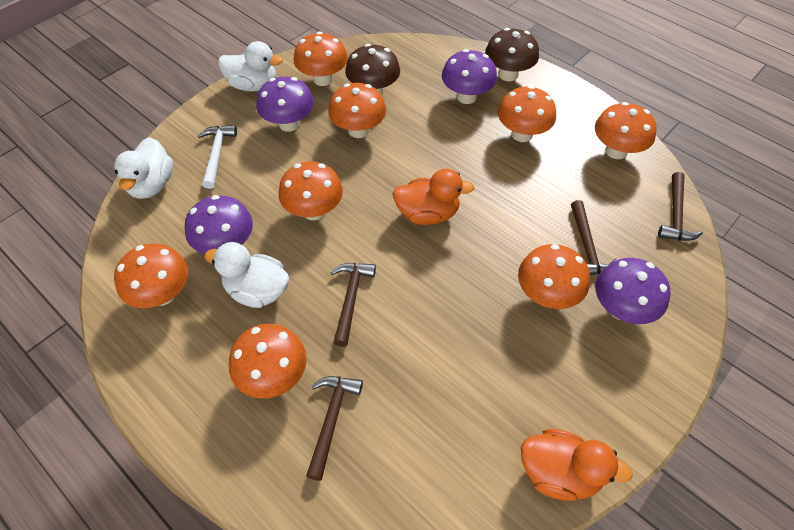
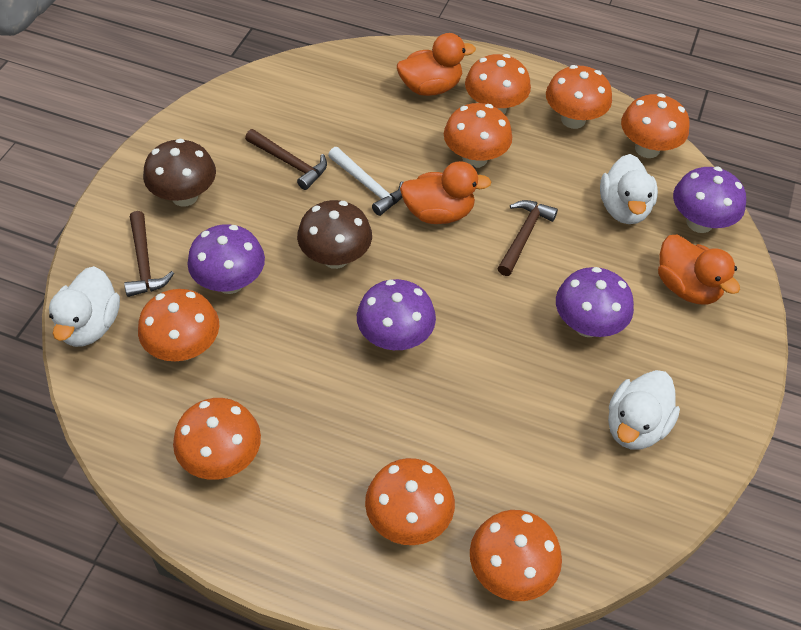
brown hammer: 4 -> 3
orange duck: 2 -> 3

